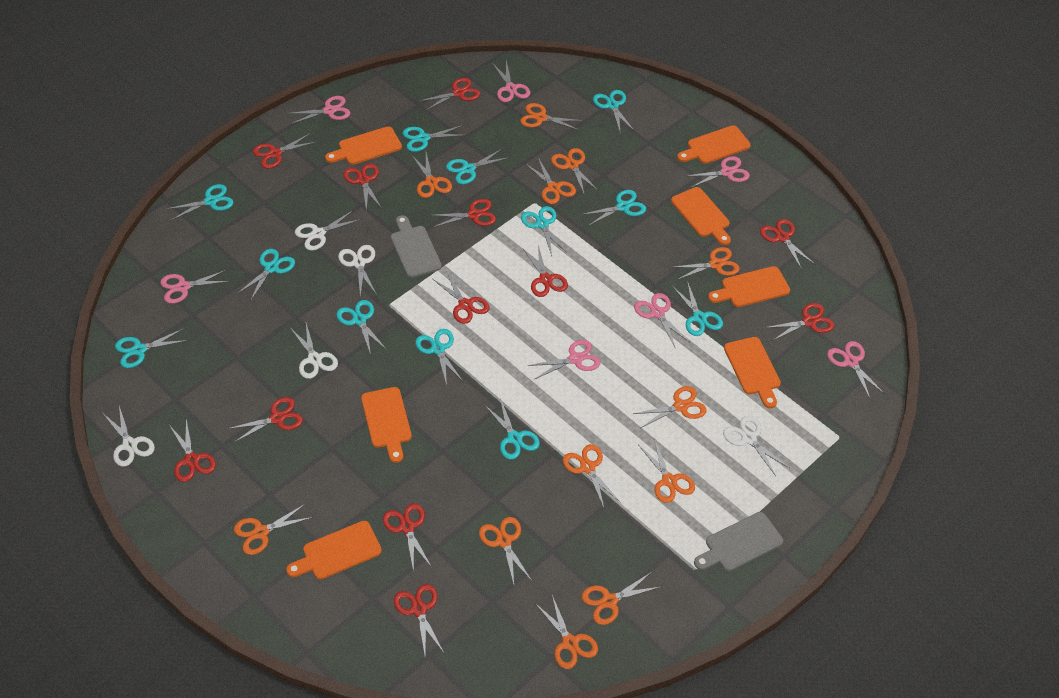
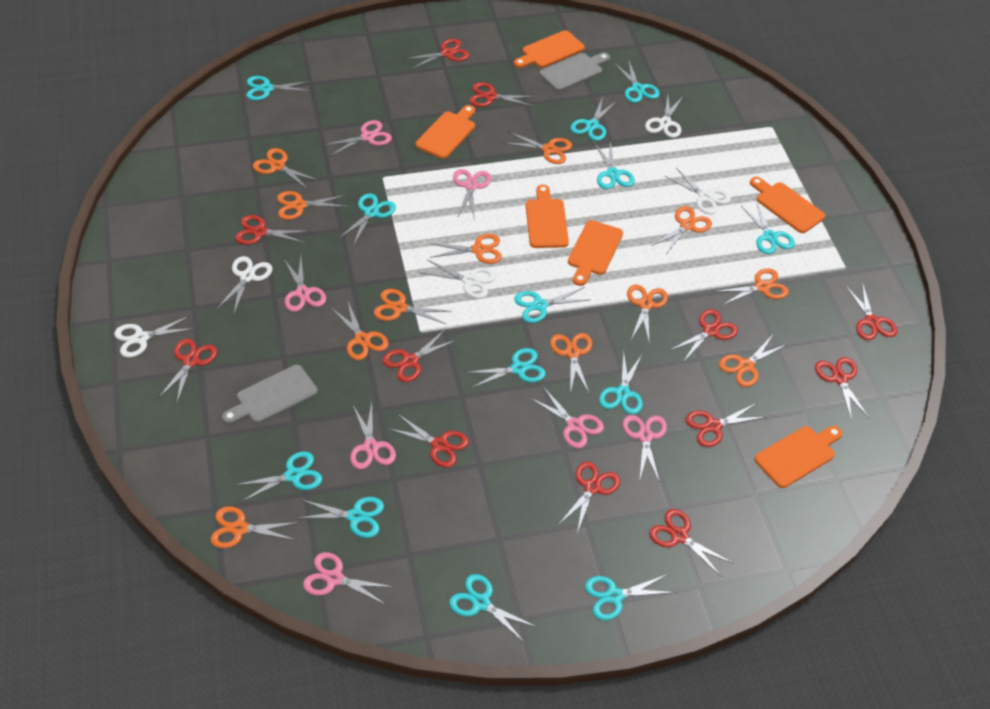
orange cutting board: 7 -> 6
turquoise scissors: 12 -> 13

